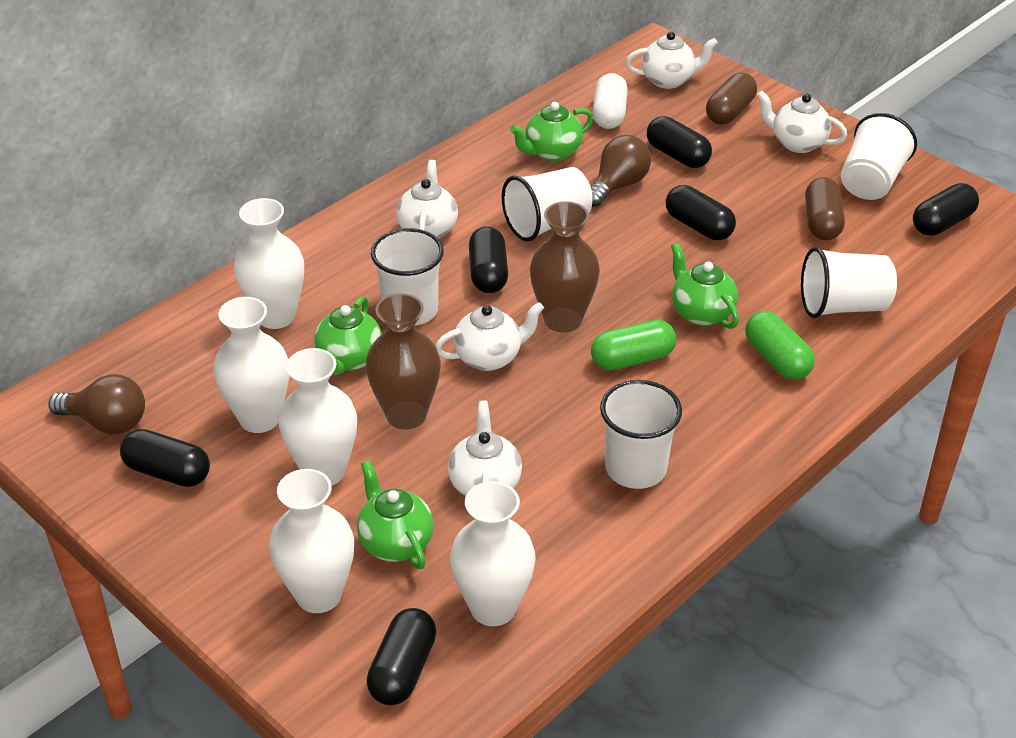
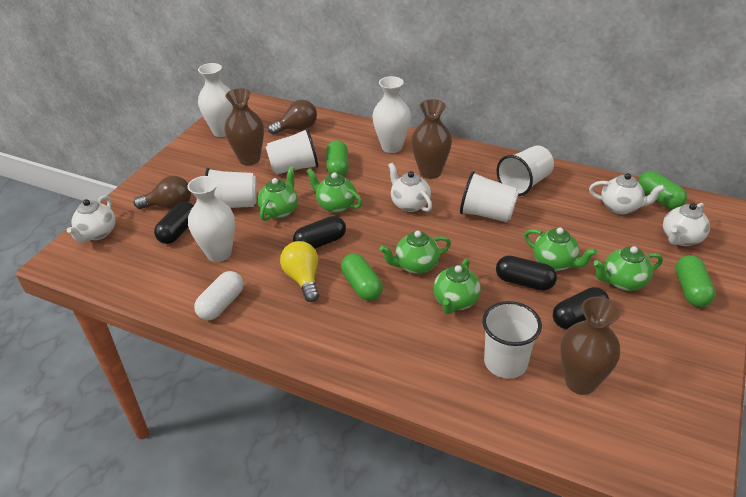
black capsule: 6 -> 4
brown capsule: 2 -> 0
brown vase: 2 -> 3
green capsule: 2 -> 4
green teapot: 4 -> 6
white teapot: 5 -> 4
white vase: 5 -> 3
yellow light bulb: 0 -> 1

